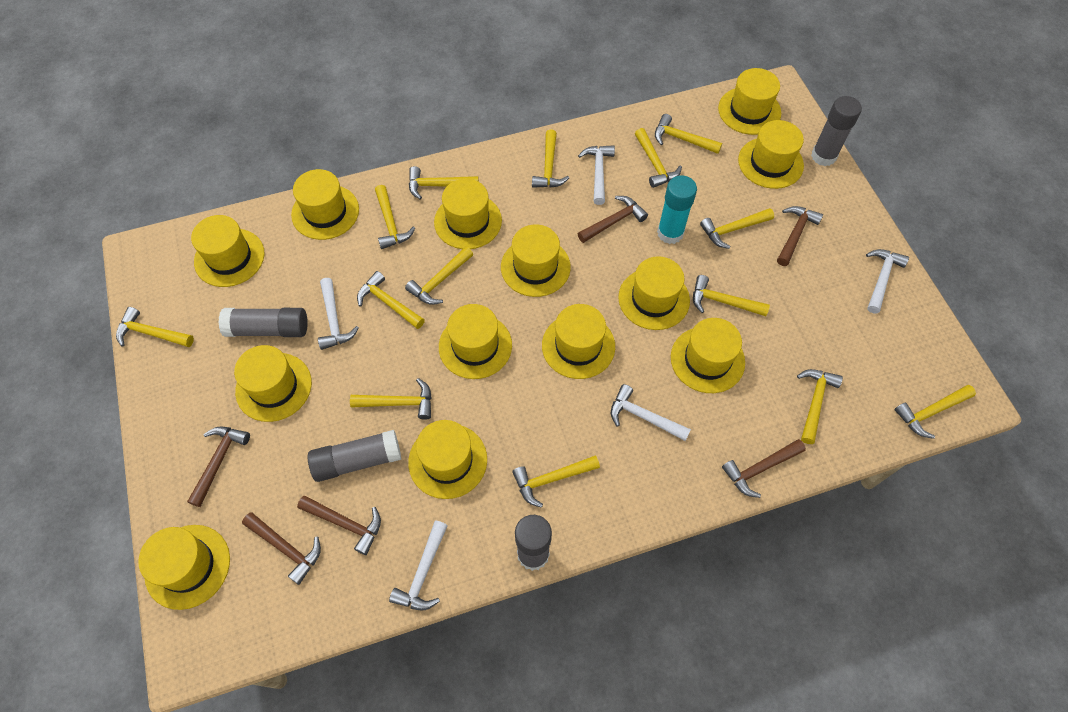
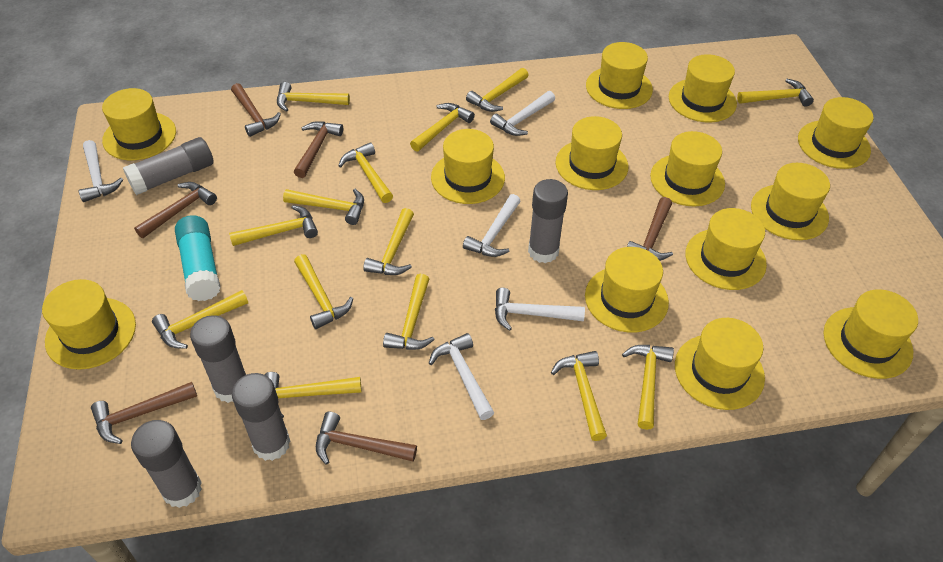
grey glue stick: 4 -> 5

